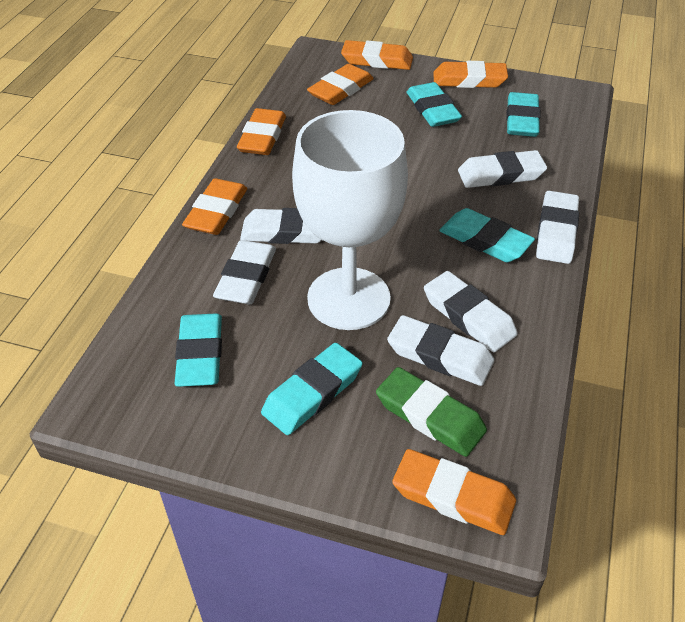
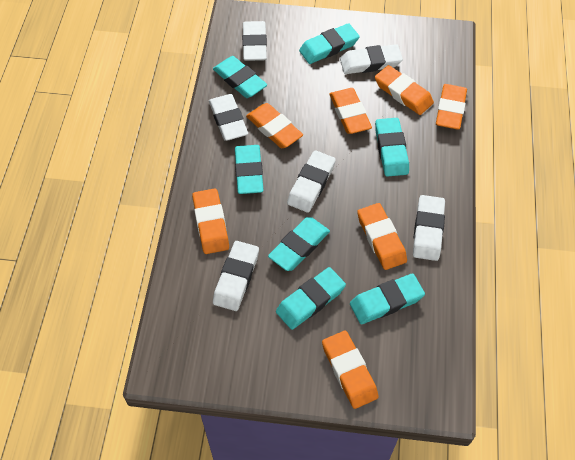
green eraser: 1 -> 0
orange eraser: 6 -> 7
turquoise eraser: 5 -> 7
white goblet: 1 -> 0

